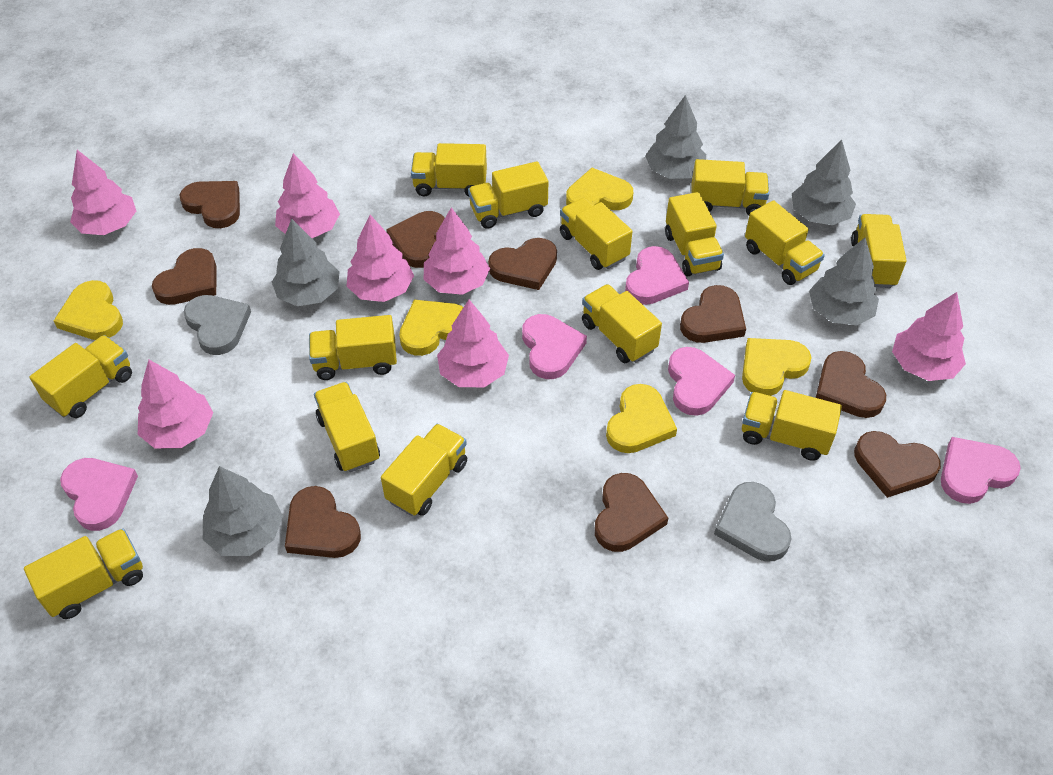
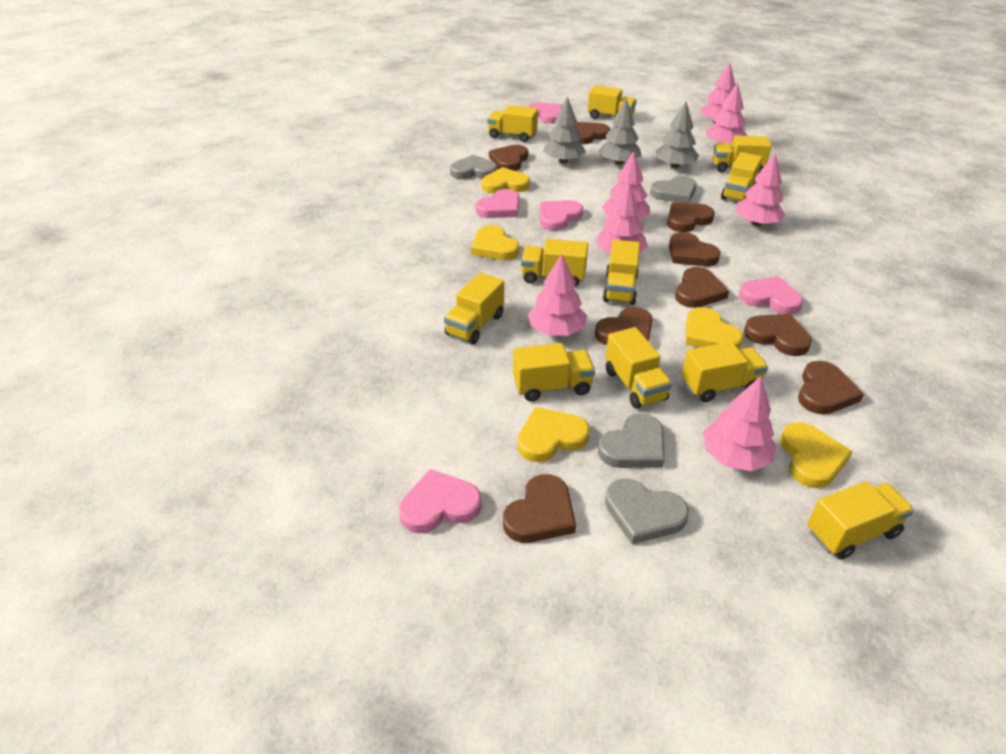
grey heart: 2 -> 4
grey tree: 5 -> 3
yellow truck: 14 -> 11

